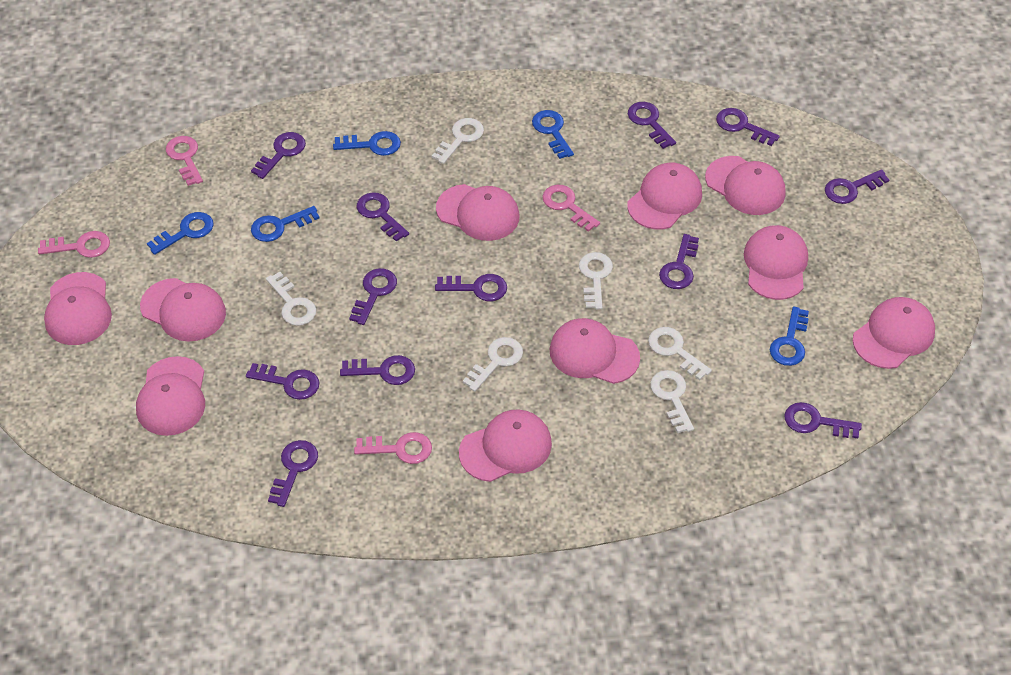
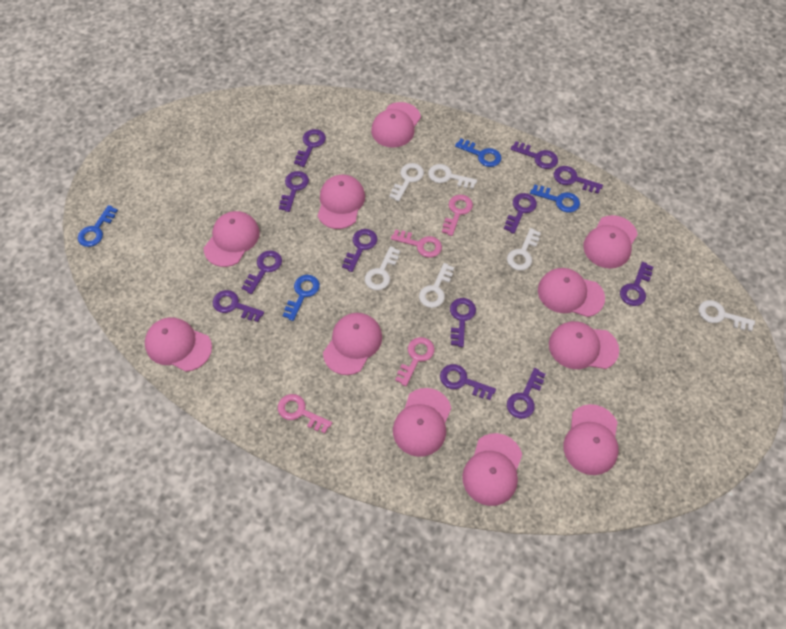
blue key: 5 -> 4
pink cap: 10 -> 11

